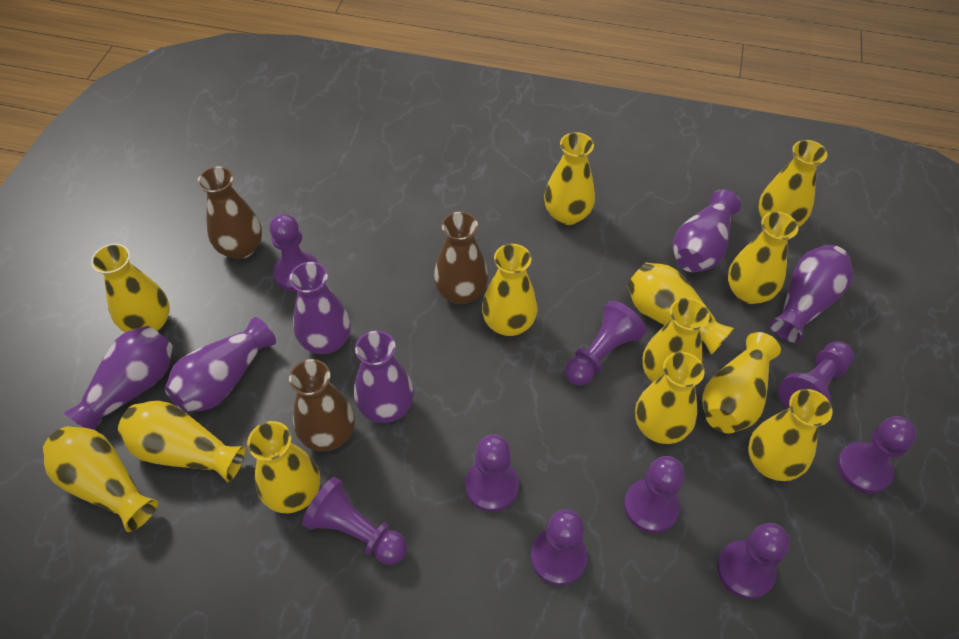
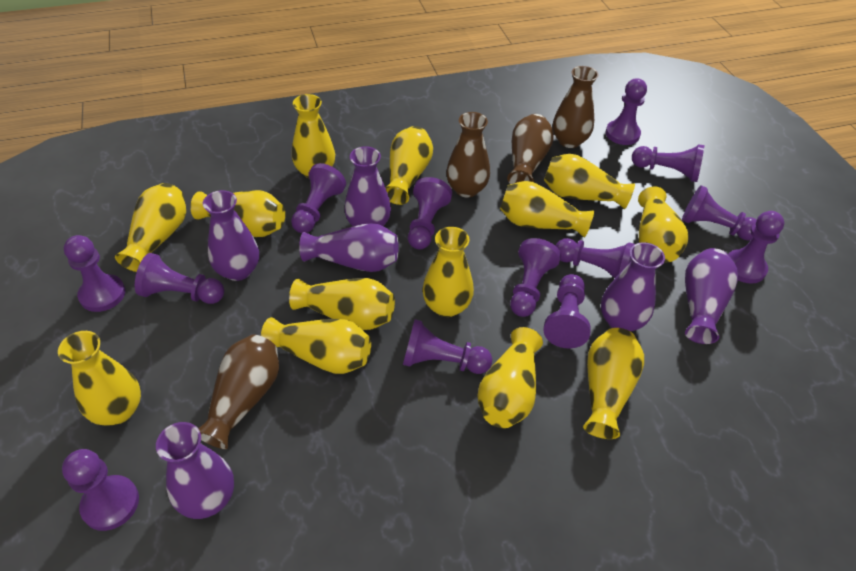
brown vase: 3 -> 4
purple pawn: 9 -> 13

